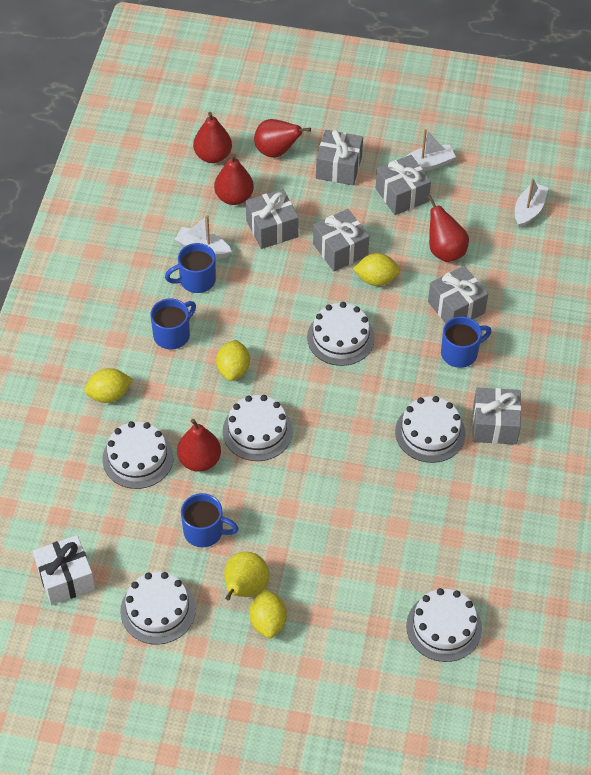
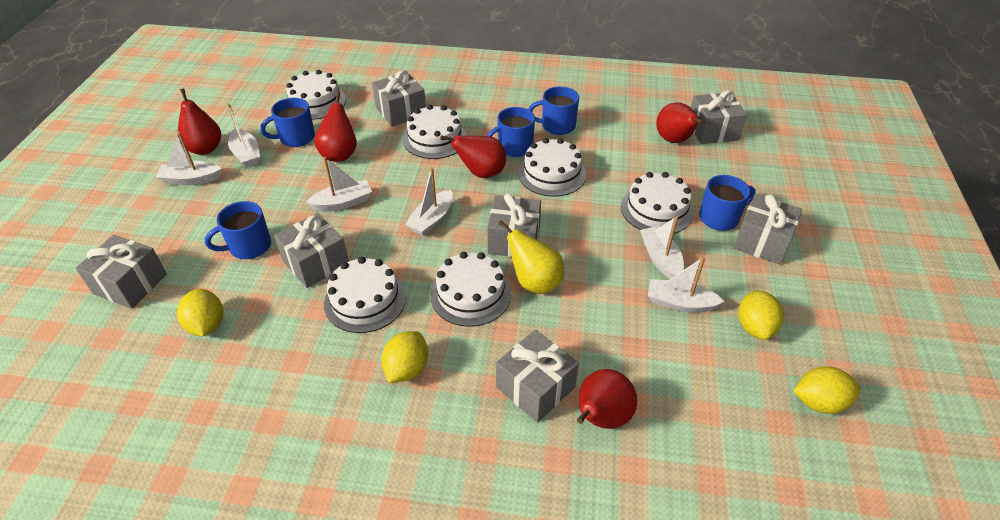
blue mug: 4 -> 5
grey gift: 6 -> 7
white boat: 3 -> 6
white gift: 1 -> 0

